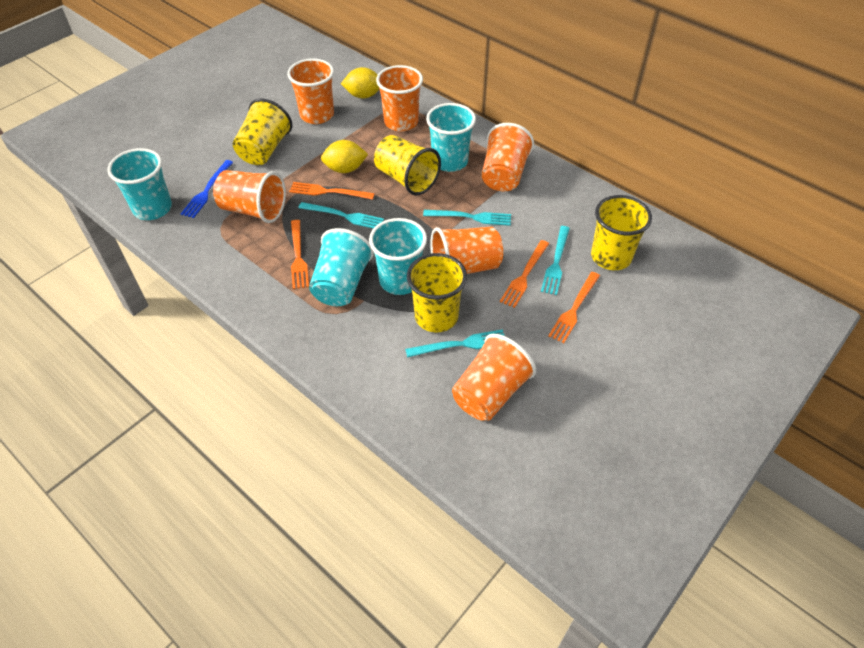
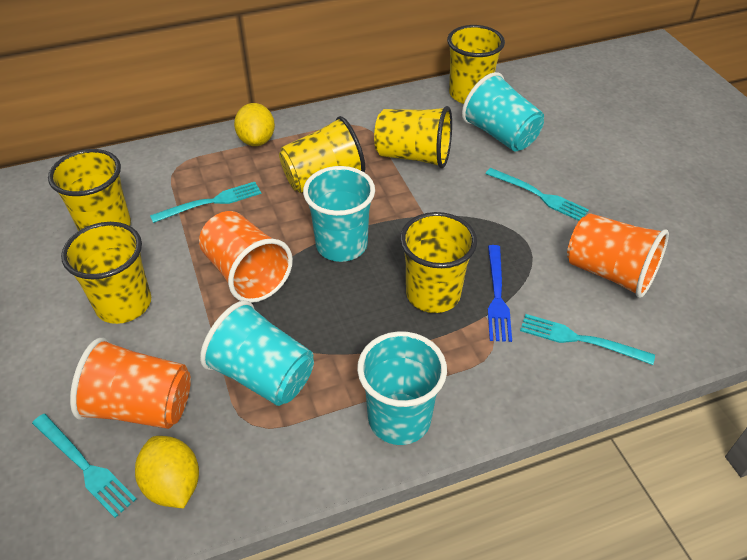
orange cup: 6 -> 3
orange fork: 4 -> 0
yellow cup: 4 -> 6

